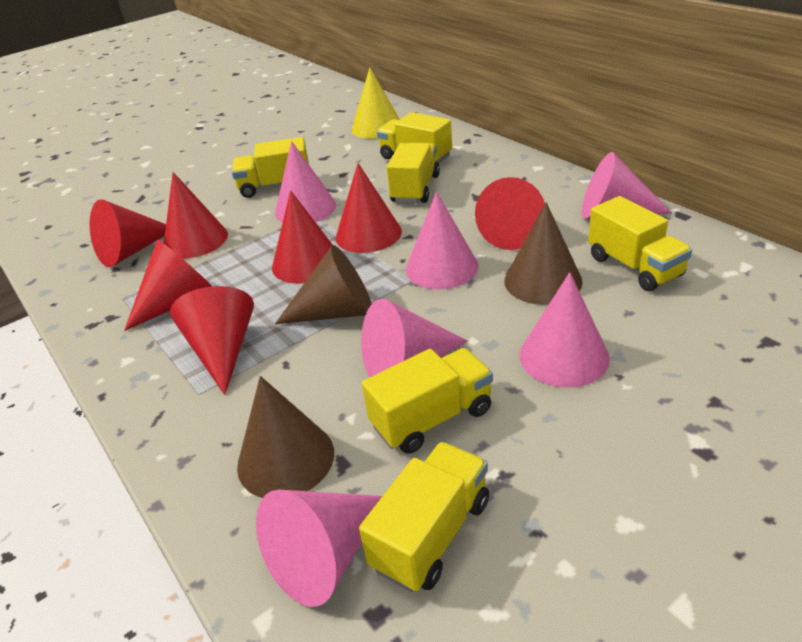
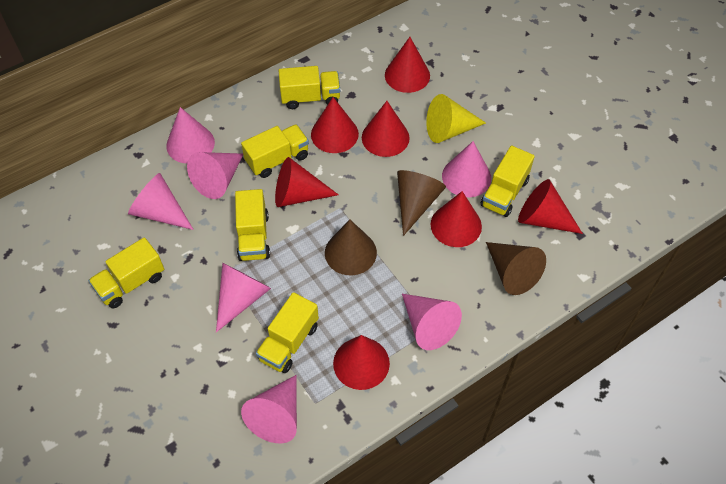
pink cone: 6 -> 7

